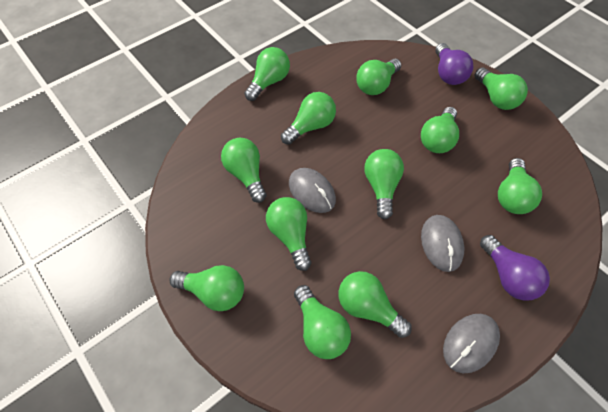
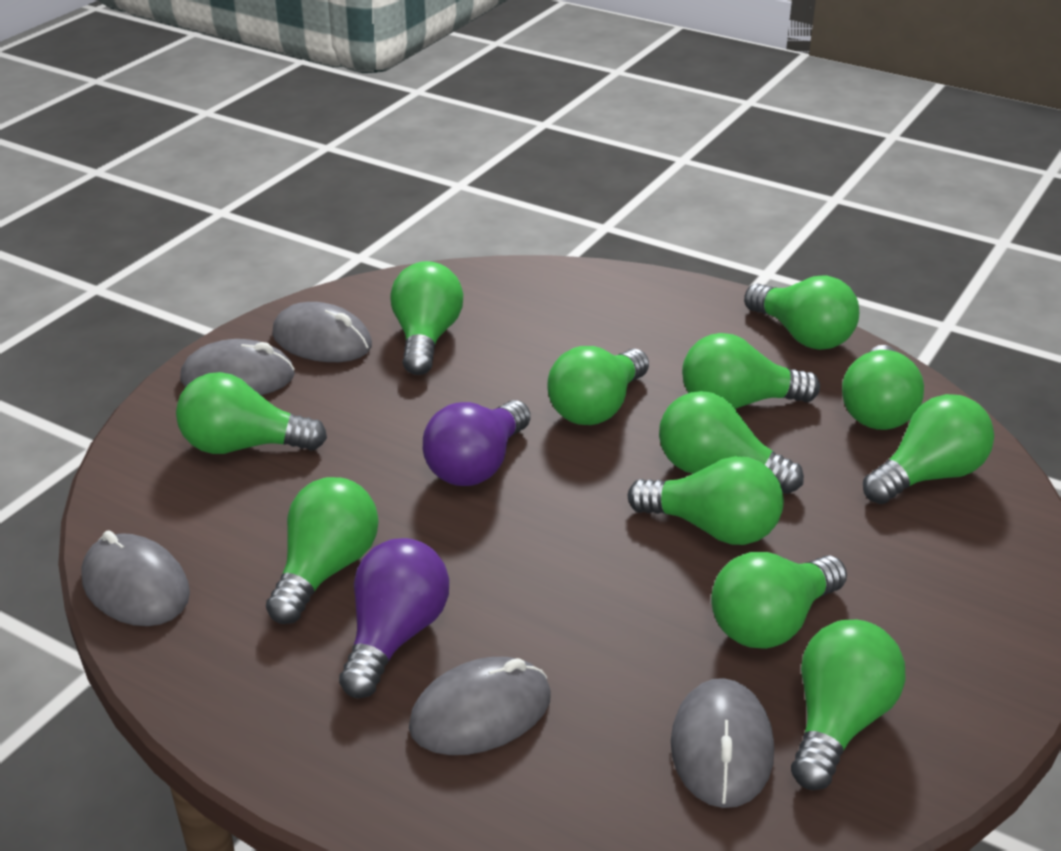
grey mouse: 3 -> 5

